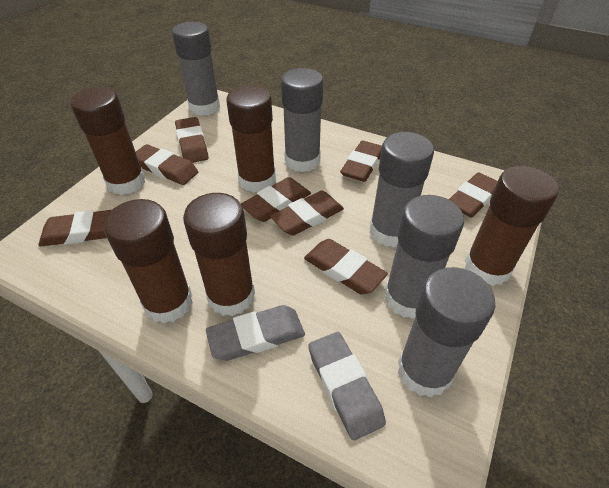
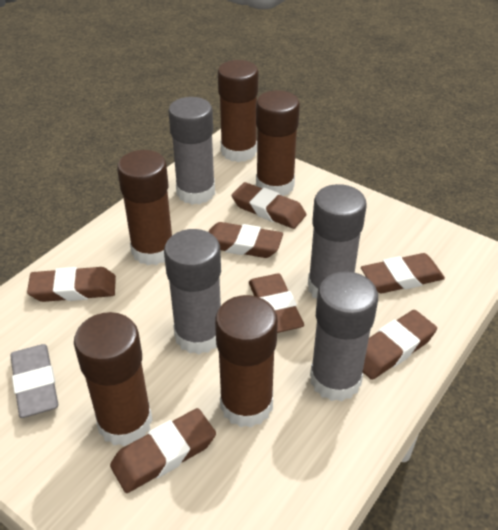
brown eraser: 8 -> 7
grey eraser: 2 -> 1
grey glue stick: 5 -> 4

